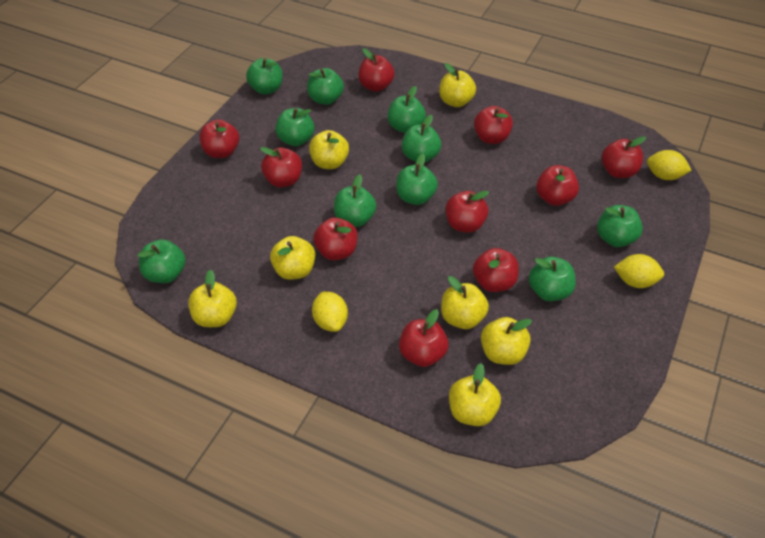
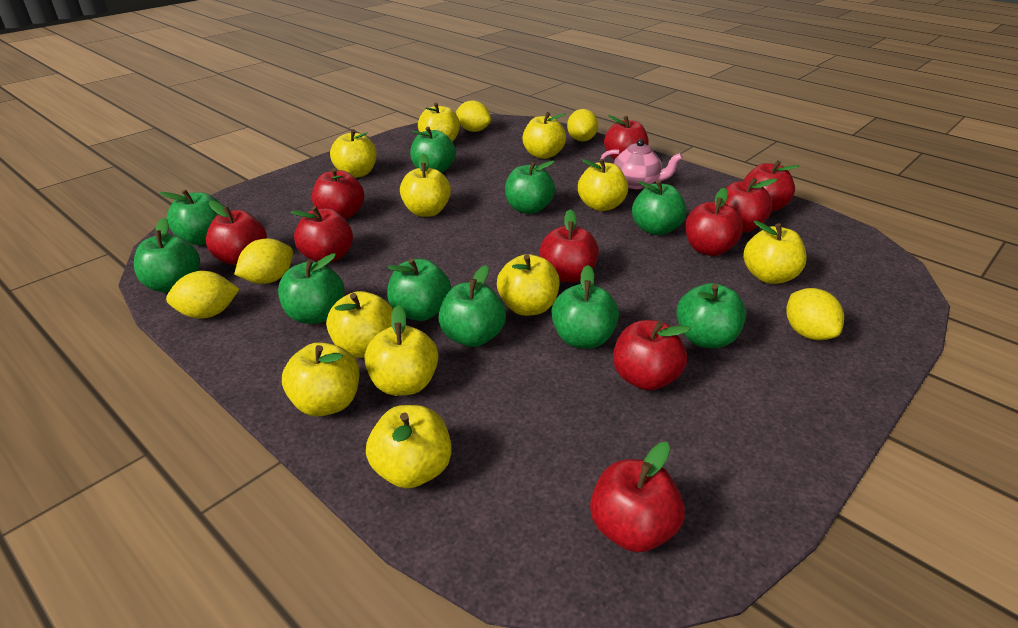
pink teapot: 0 -> 1
yellow apple: 7 -> 11
yellow lemon: 3 -> 5

